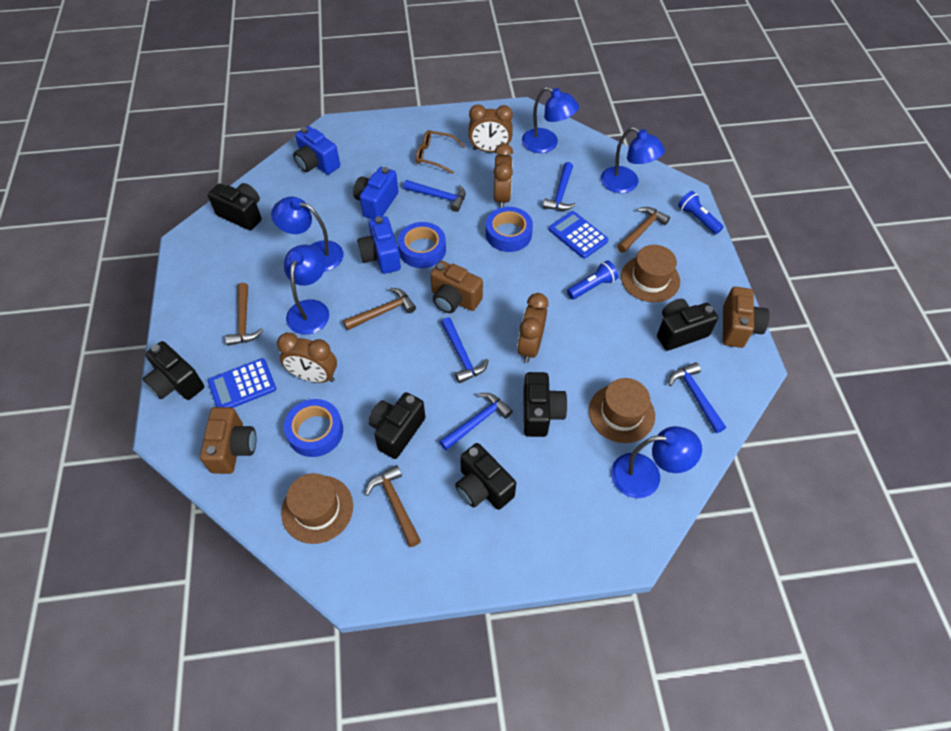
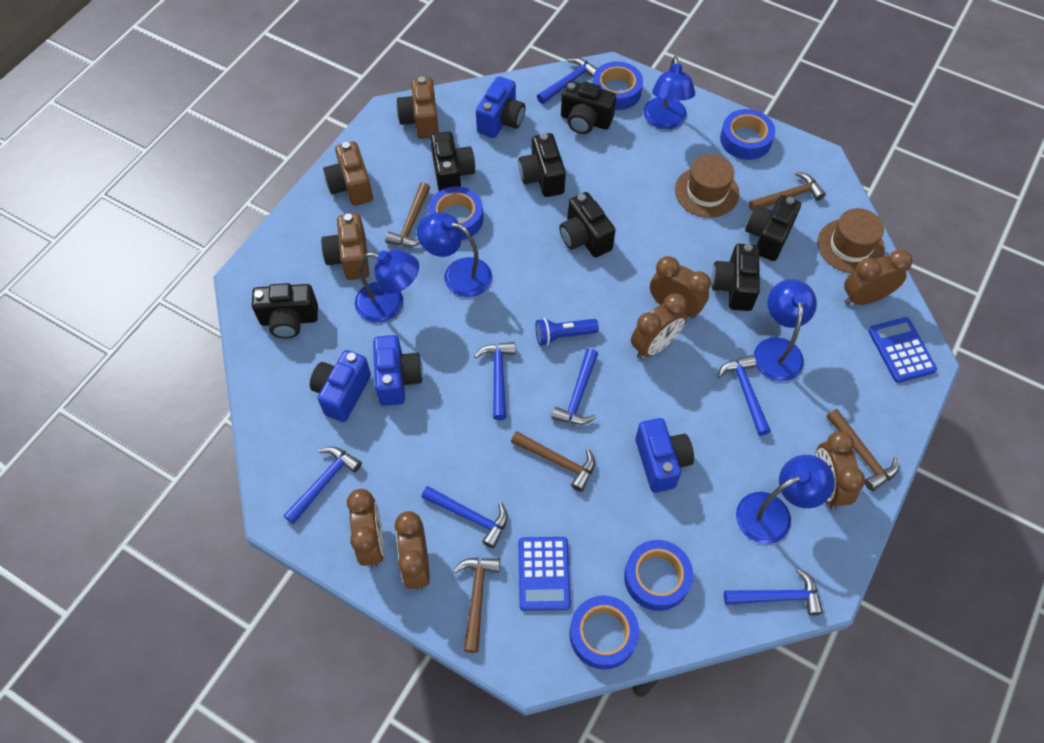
black camera: 6 -> 7
blue camera: 3 -> 4
blue flashlight: 2 -> 1
blue hammer: 5 -> 7
blue tape: 3 -> 5
brown clock: 4 -> 6
brown glasses: 1 -> 0
brown hammer: 4 -> 5
brown hat: 3 -> 2

